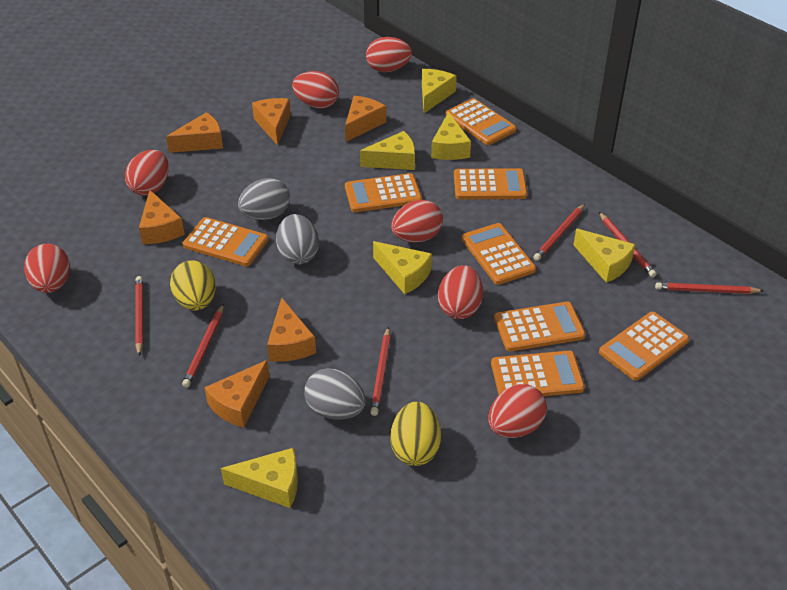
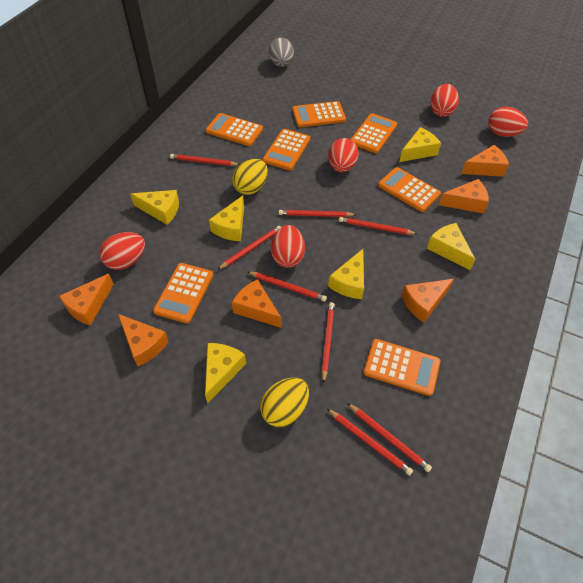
grey egg: 3 -> 1
orange calculator: 8 -> 7
red egg: 7 -> 5
red pencil: 6 -> 8

